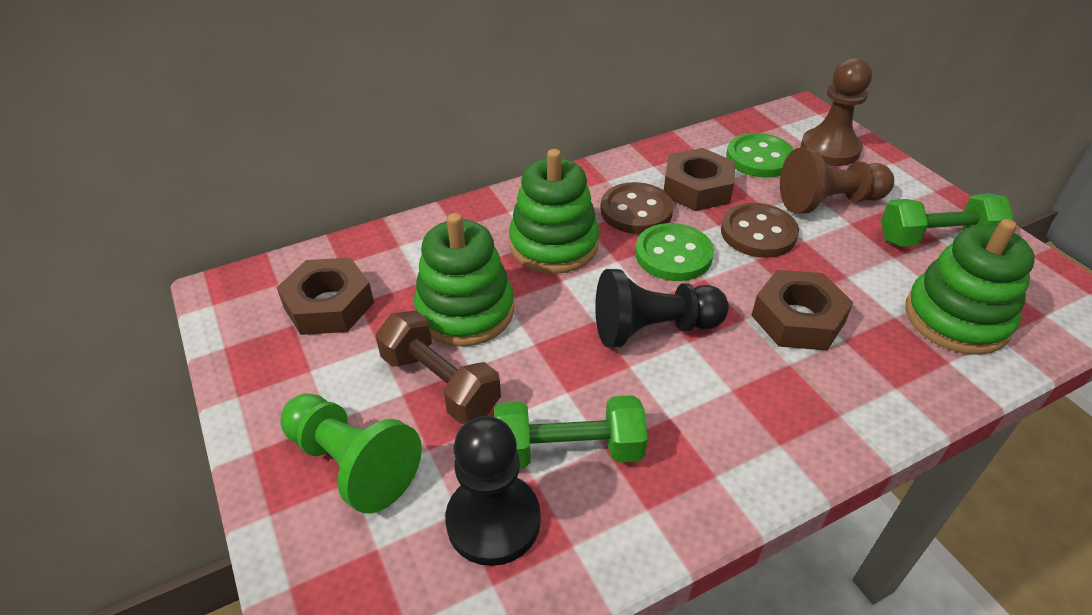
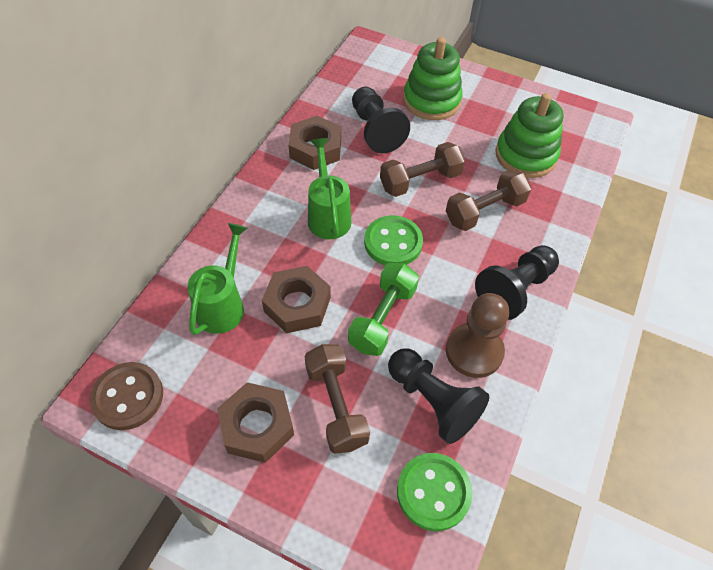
black pawn: 2 -> 3
brown button: 2 -> 1
brown dumbbell: 1 -> 3
brown pawn: 2 -> 1
green dumbbell: 2 -> 1
green pawn: 1 -> 0
green stacking toy: 3 -> 2
green watering can: 0 -> 2

